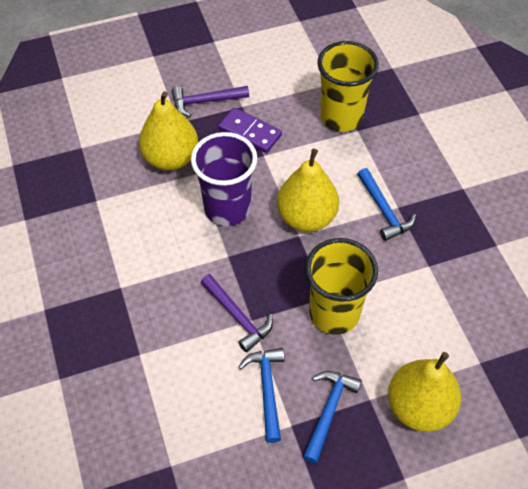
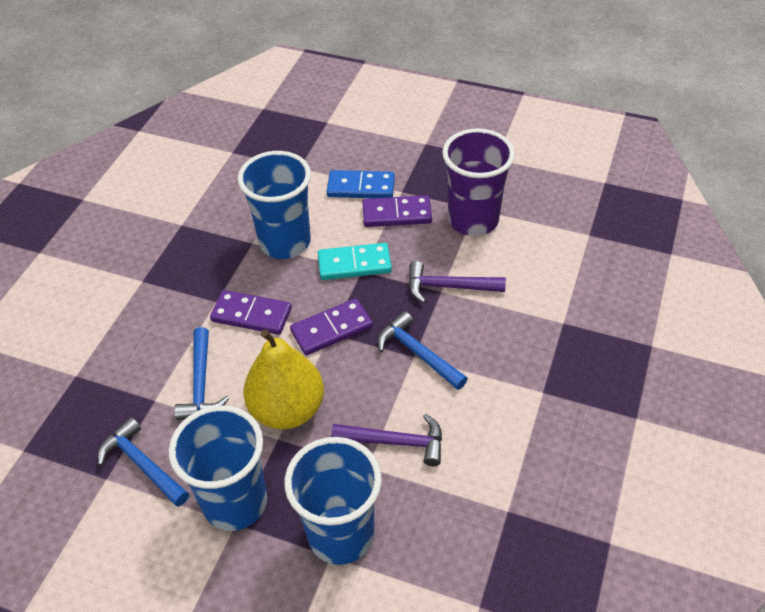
blue cup: 0 -> 3
blue domino: 0 -> 1
purple domino: 1 -> 3
turquoise domino: 0 -> 1
yellow cup: 2 -> 0
yellow pear: 3 -> 1

